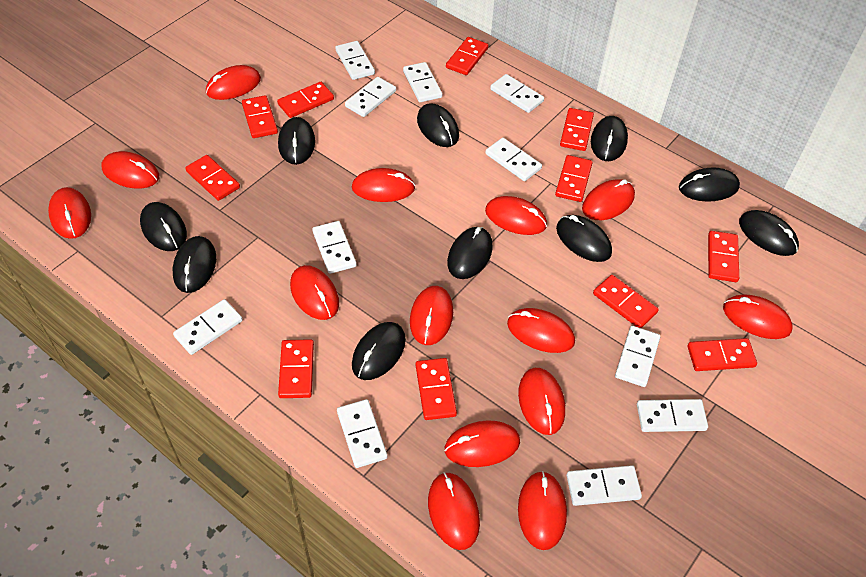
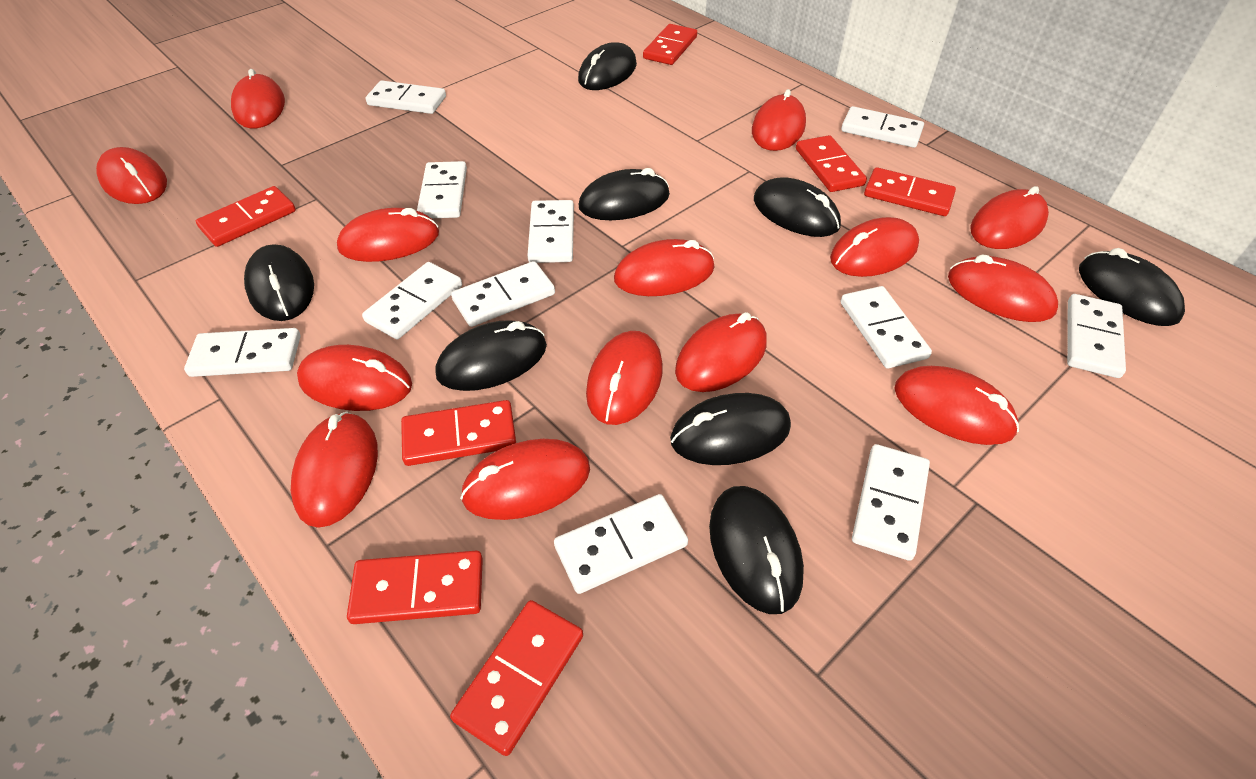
black mouse: 10 -> 8
red domino: 11 -> 7

